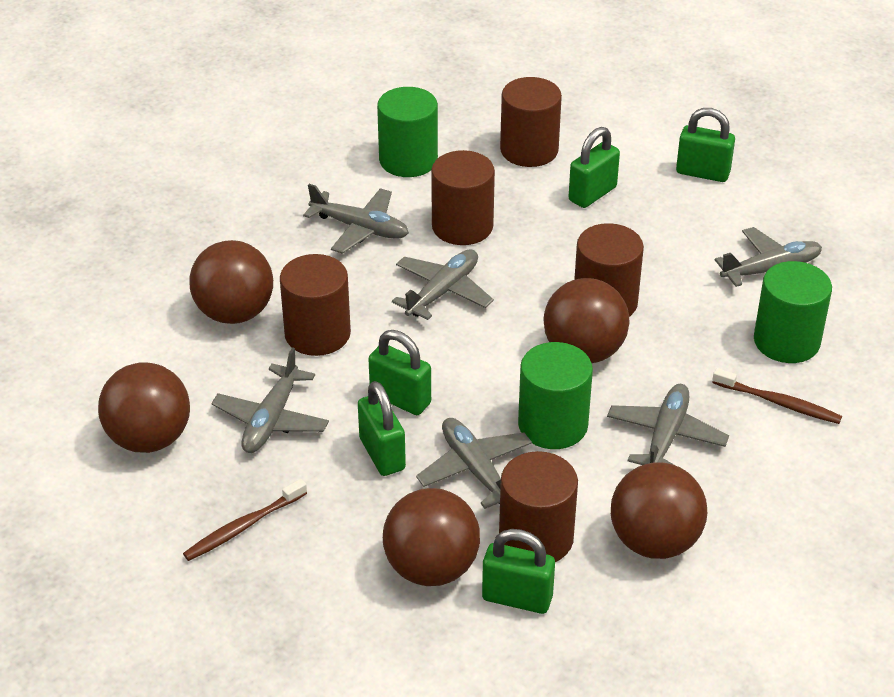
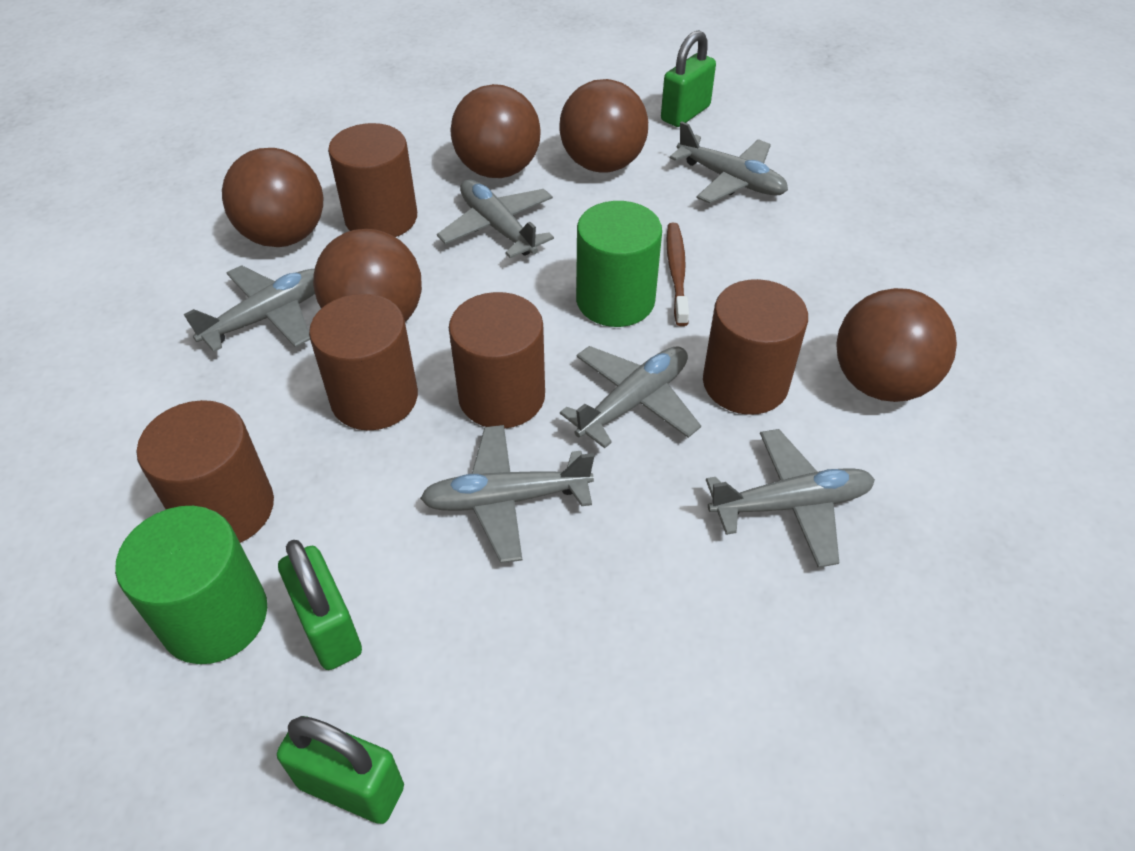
brown toothbrush: 2 -> 1
green cylinder: 3 -> 2
green padlock: 5 -> 3

